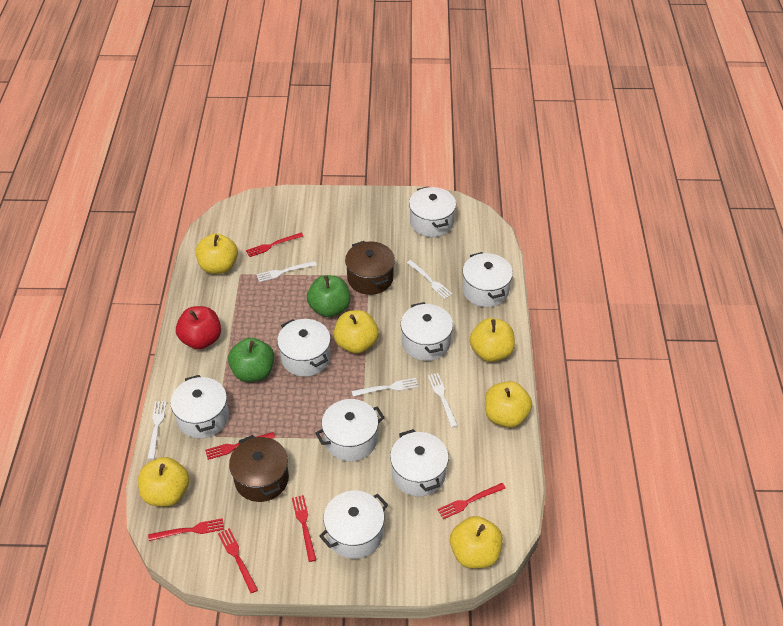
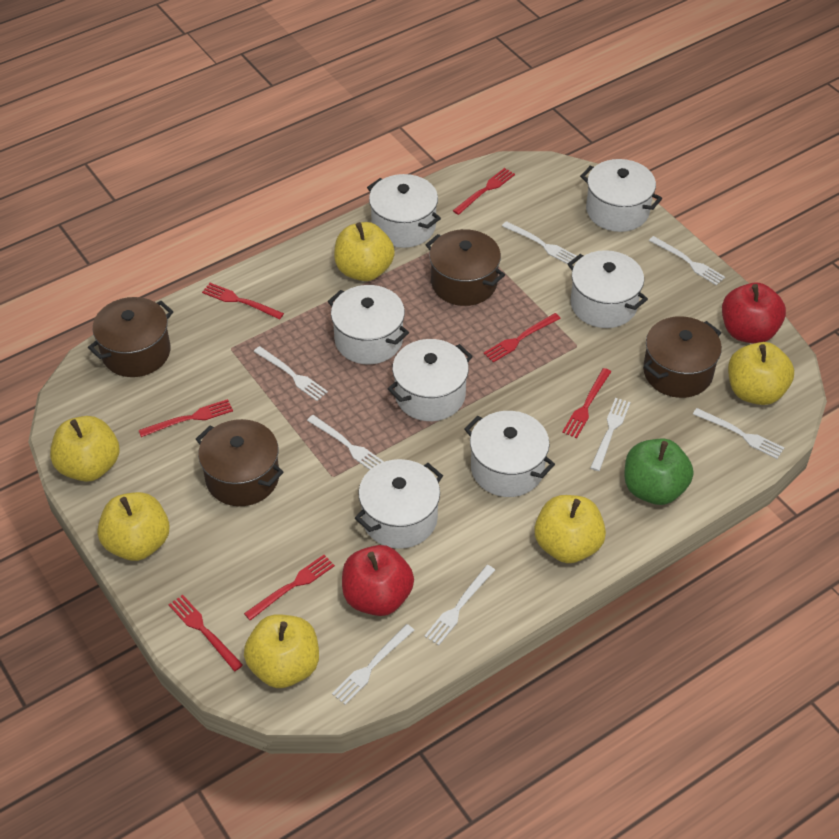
brown pot: 2 -> 4
green apple: 2 -> 1
red apple: 1 -> 2
red fork: 6 -> 7
white fork: 5 -> 8
white pot: 8 -> 7

